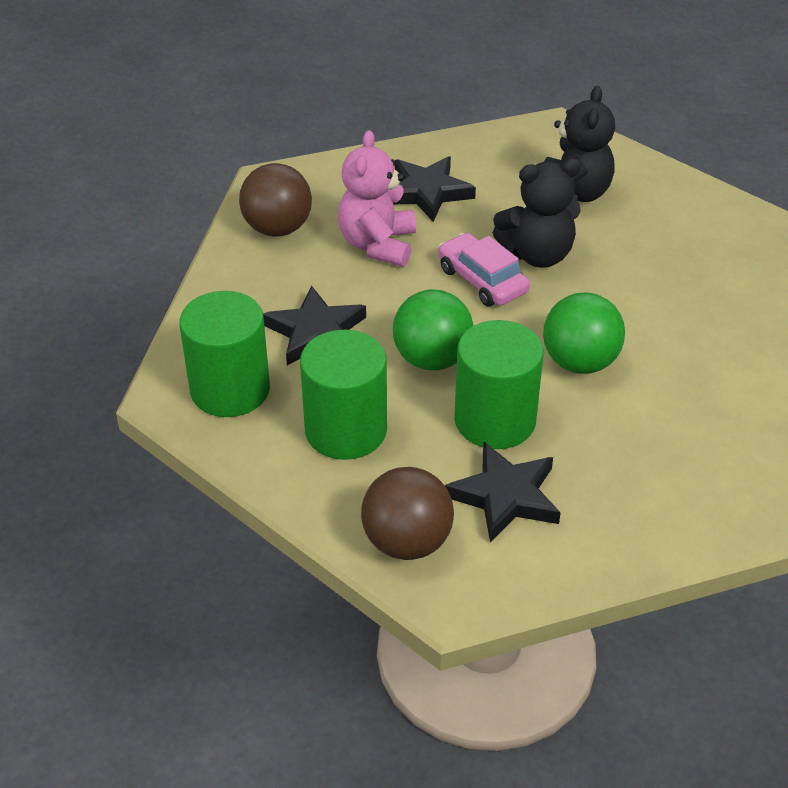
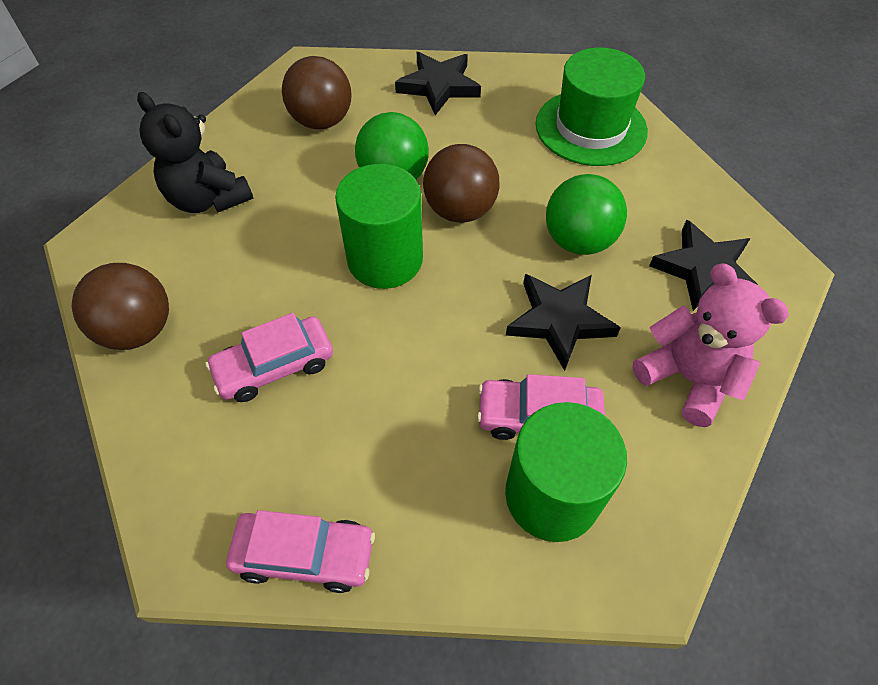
black teddy bear: 2 -> 1
brown ball: 2 -> 3
green cylinder: 3 -> 2
green hat: 0 -> 1
pink car: 1 -> 3

